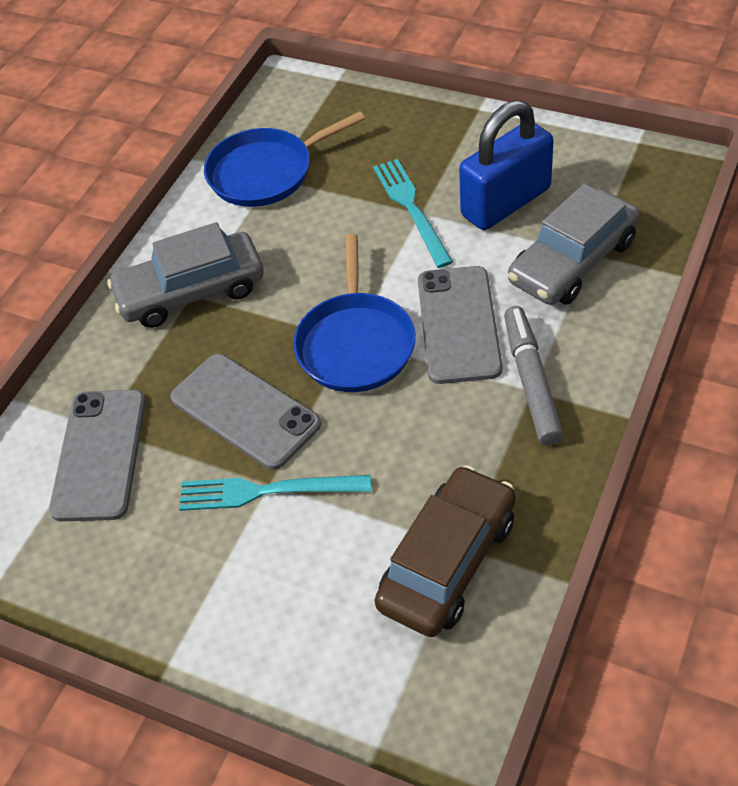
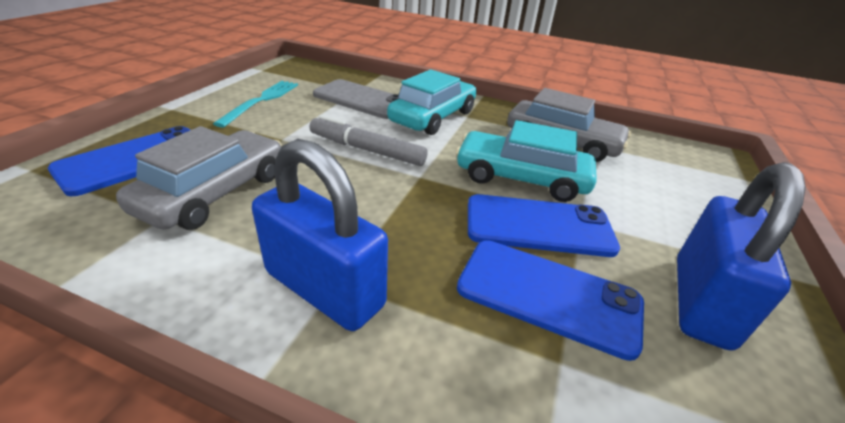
blue padlock: 1 -> 2
blue pan: 2 -> 0
blue phone: 0 -> 3
brown car: 1 -> 0
grey phone: 3 -> 1
turquoise car: 0 -> 2
turquoise fork: 2 -> 1

